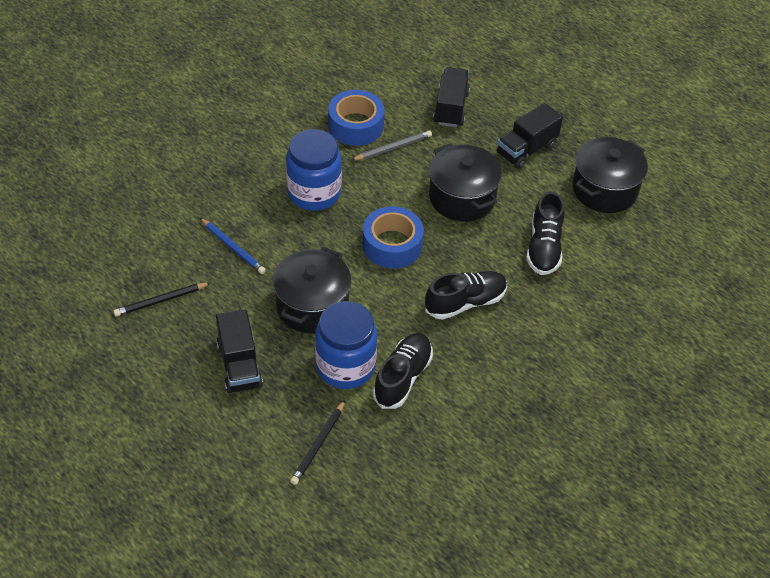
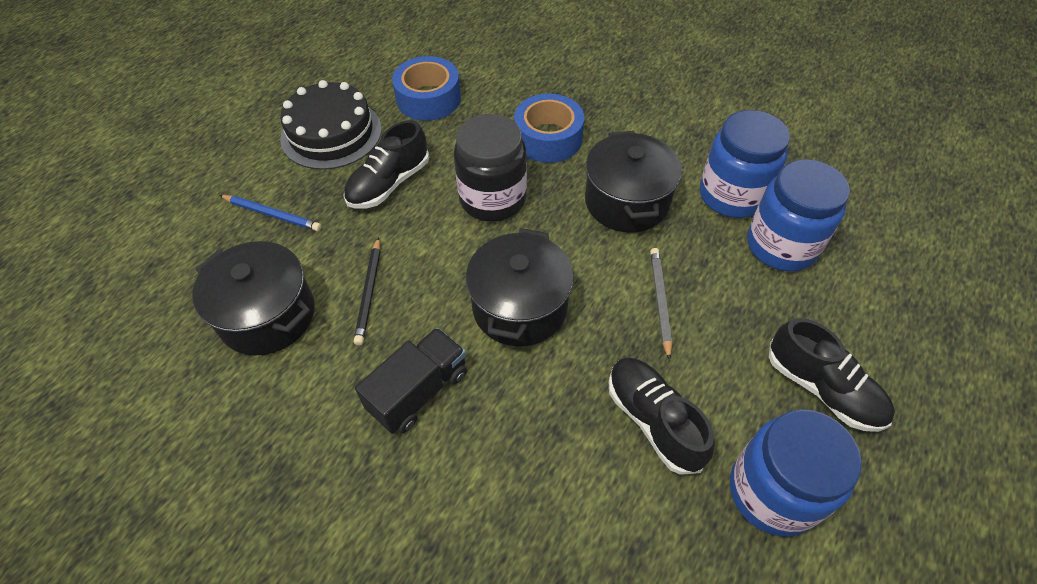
black cake: 0 -> 1
black jar: 0 -> 1
black pencil: 2 -> 1
black truck: 3 -> 1
blue jar: 2 -> 3

